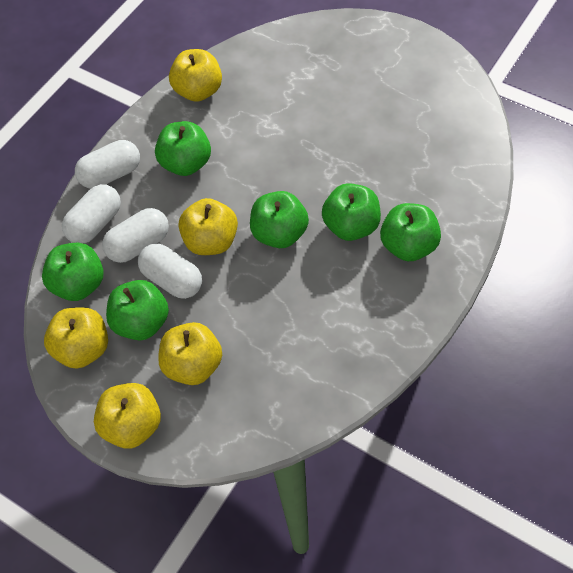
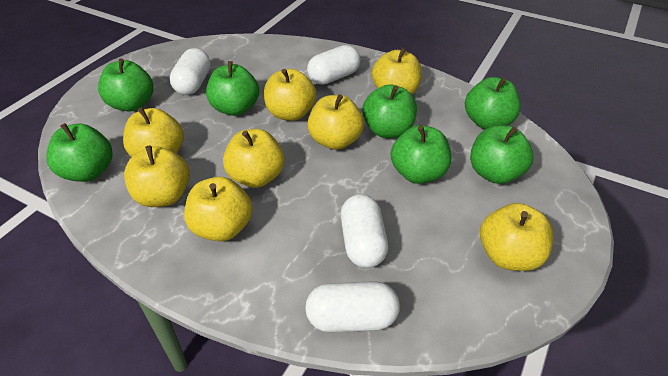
green apple: 6 -> 7
yellow apple: 5 -> 8

